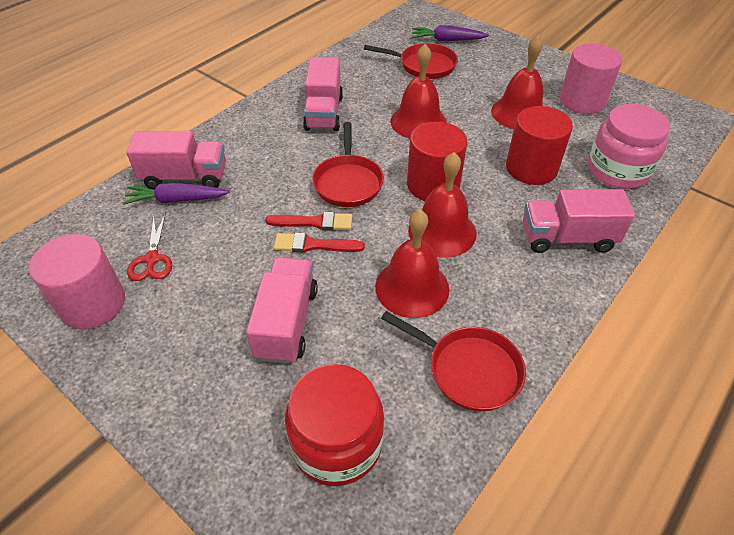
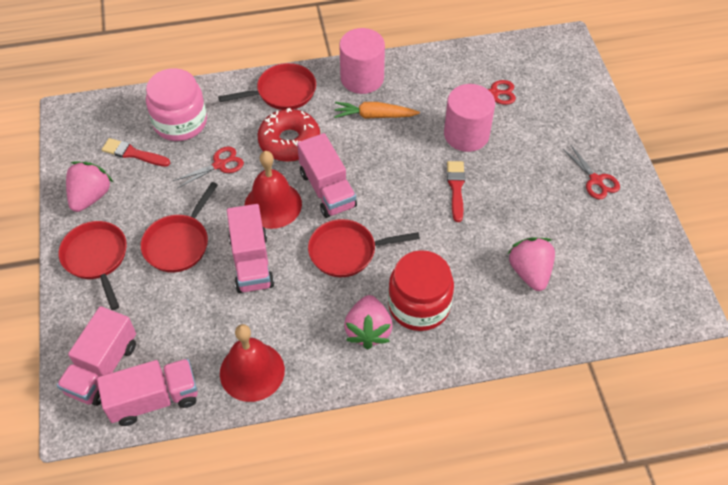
orange carrot: 0 -> 1
pink strawberry: 0 -> 3
purple carrot: 2 -> 0
red bell: 4 -> 2
red cylinder: 2 -> 0
red donut: 0 -> 1
red pan: 3 -> 4
red scissors: 1 -> 3

